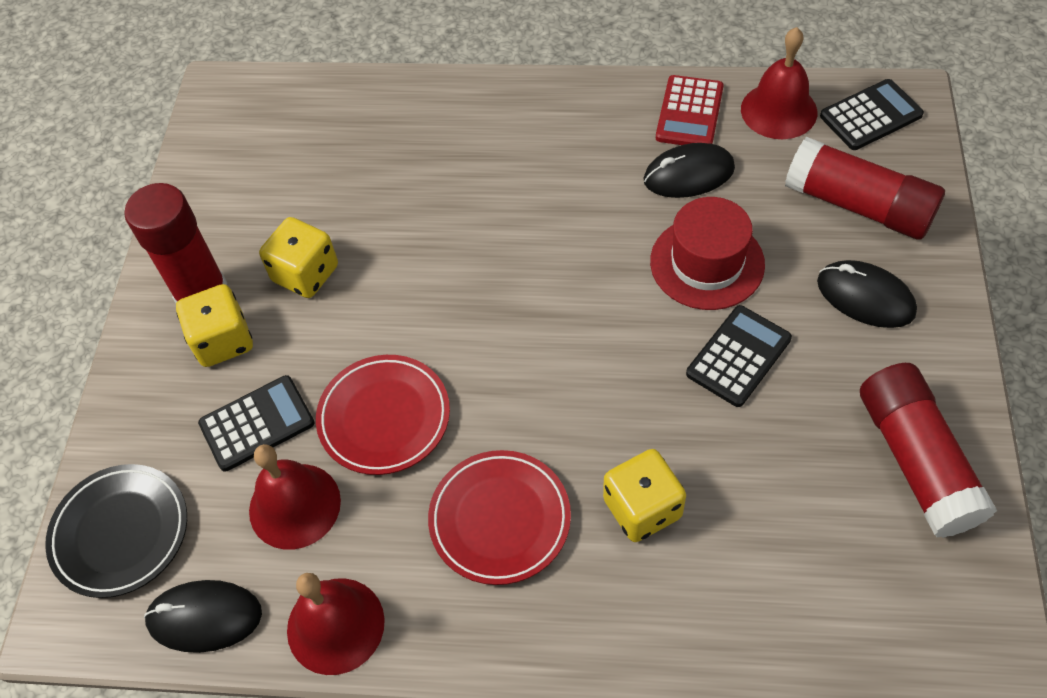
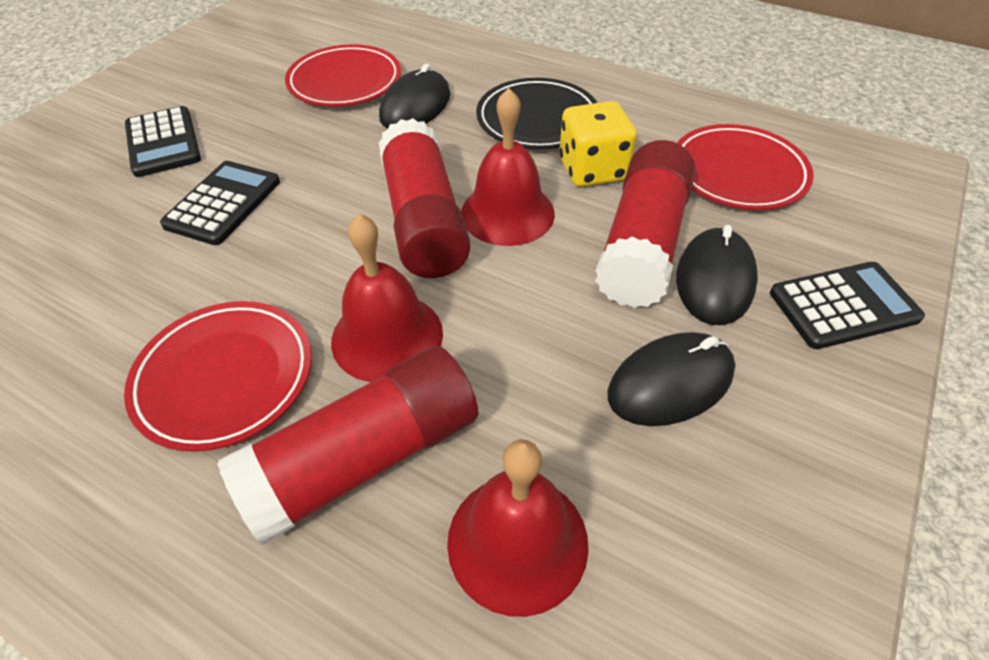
red calculator: 1 -> 0
red hat: 1 -> 0
red plate: 2 -> 3
yellow dice: 3 -> 1

